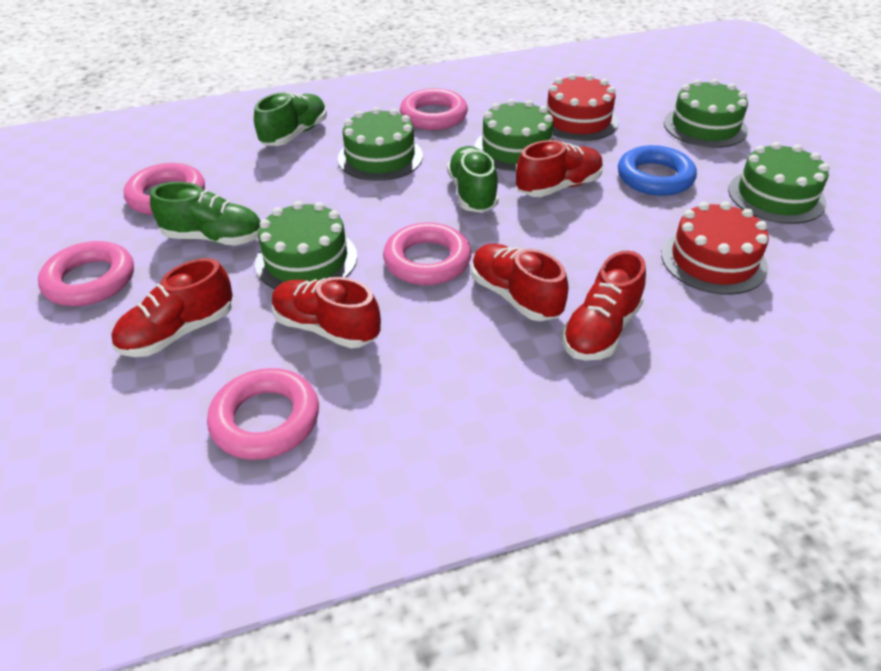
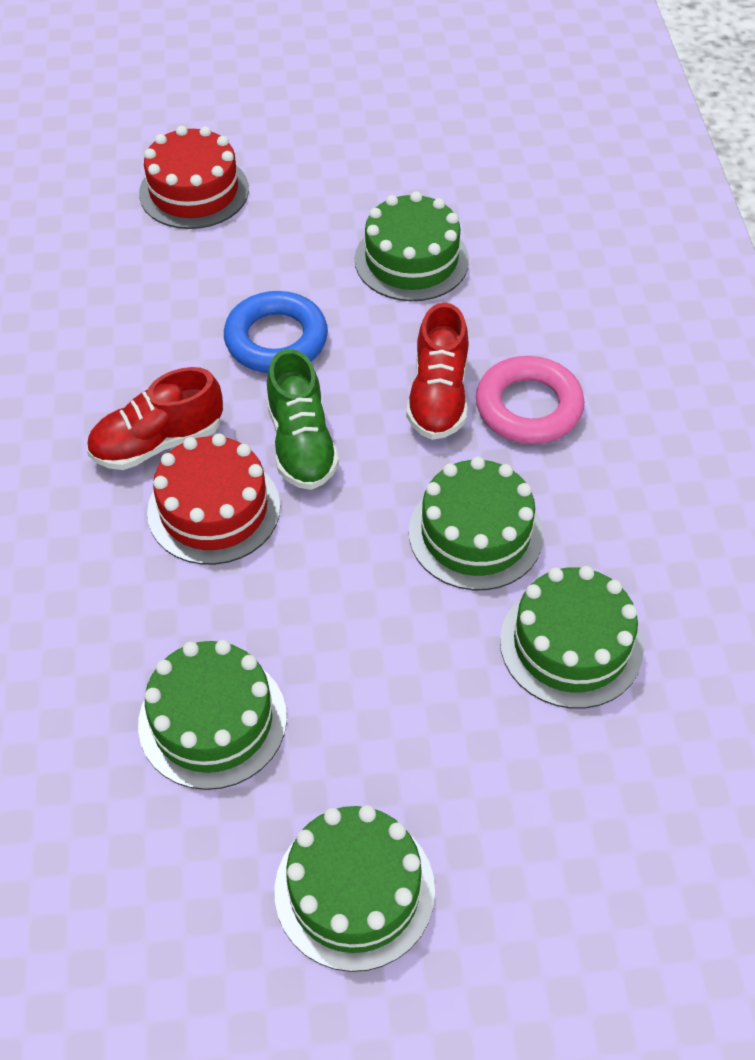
green shoe: 3 -> 1
pink ring: 5 -> 1
red shoe: 5 -> 2

